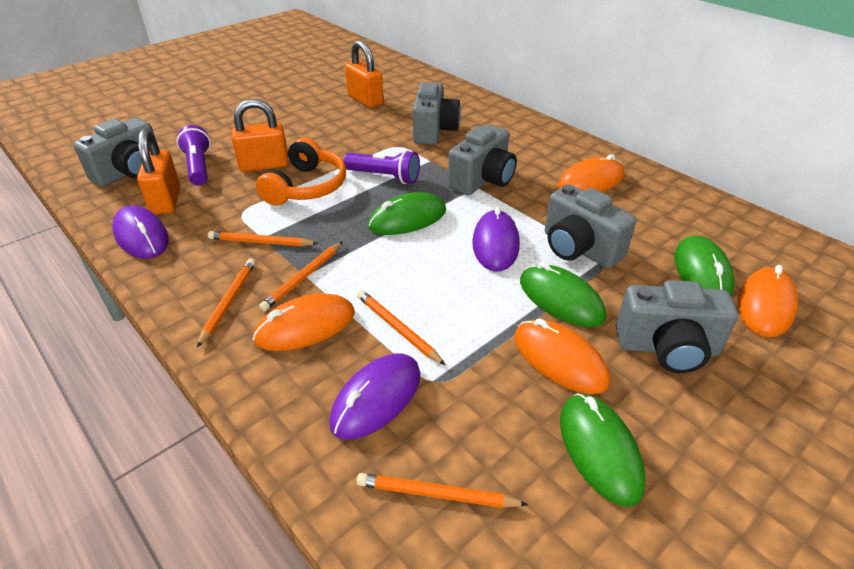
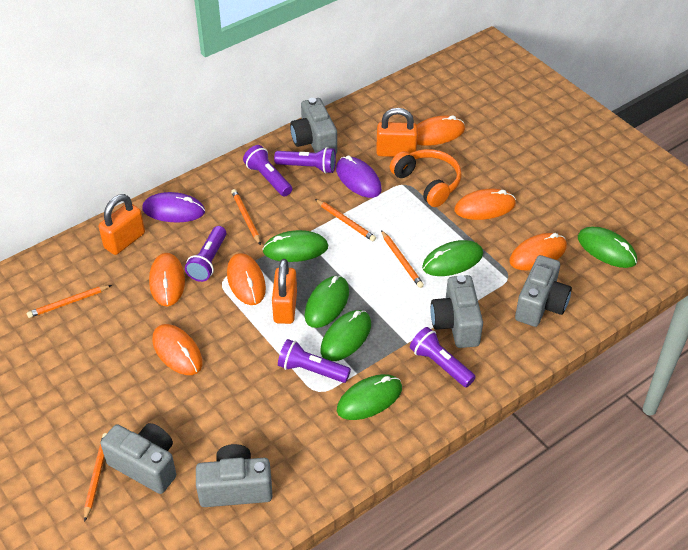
green mouse: 4 -> 6
orange mouse: 4 -> 6
purple flashlight: 2 -> 5
purple mouse: 3 -> 2

